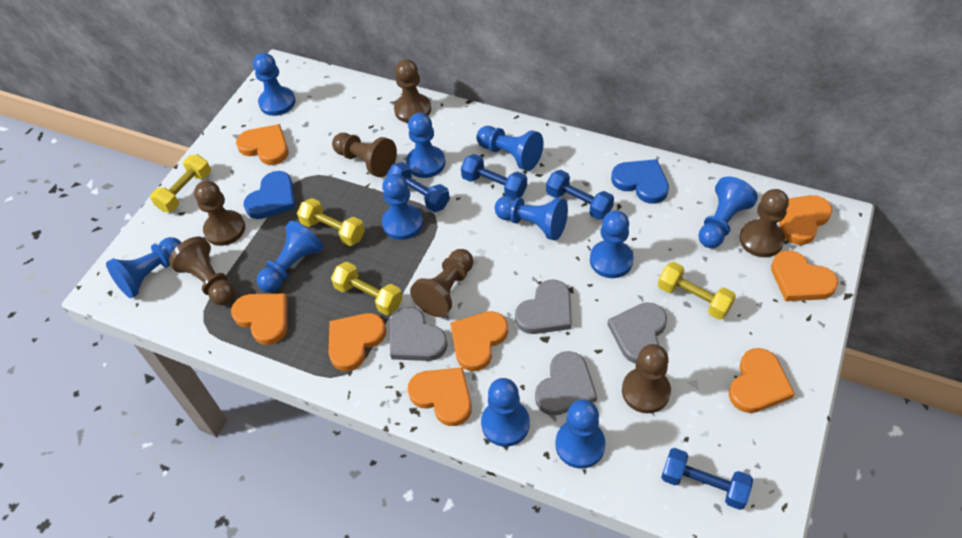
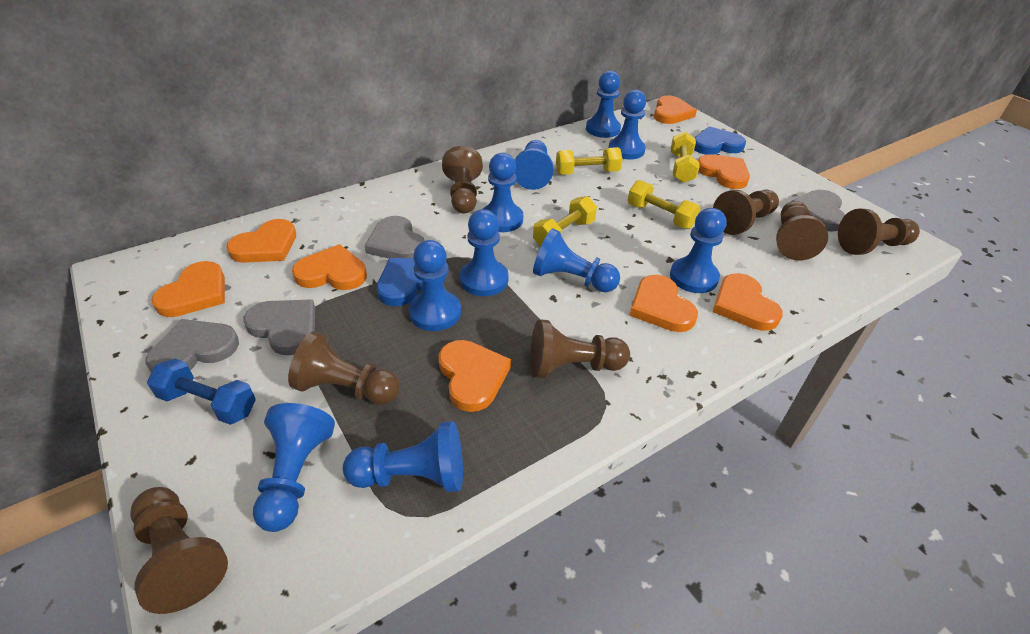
blue dumbbell: 4 -> 1
blue pawn: 11 -> 10

